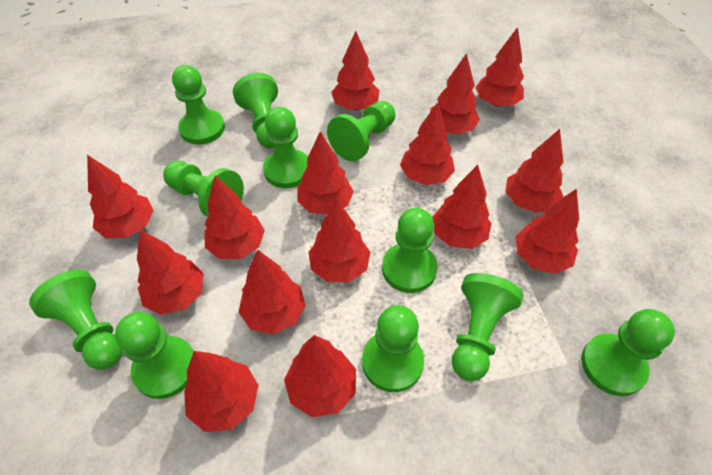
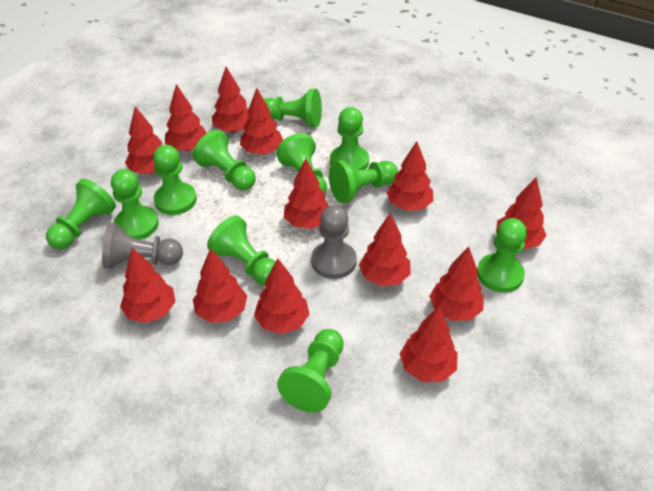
grey pawn: 0 -> 2
red tree: 15 -> 13

